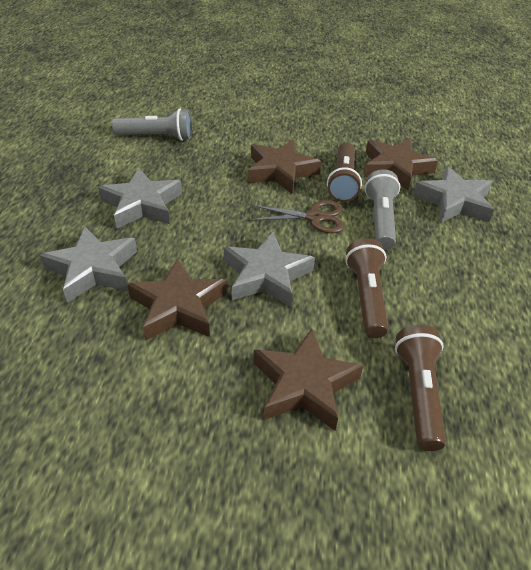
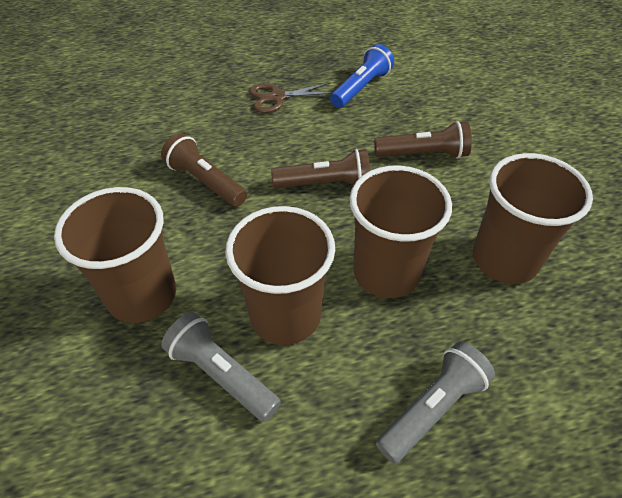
blue flashlight: 0 -> 1
brown cup: 0 -> 4
brown star: 4 -> 0
grey star: 4 -> 0

